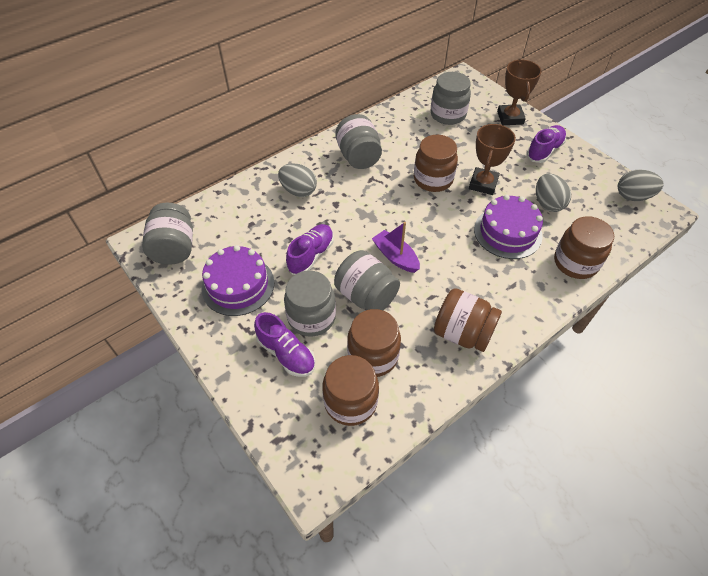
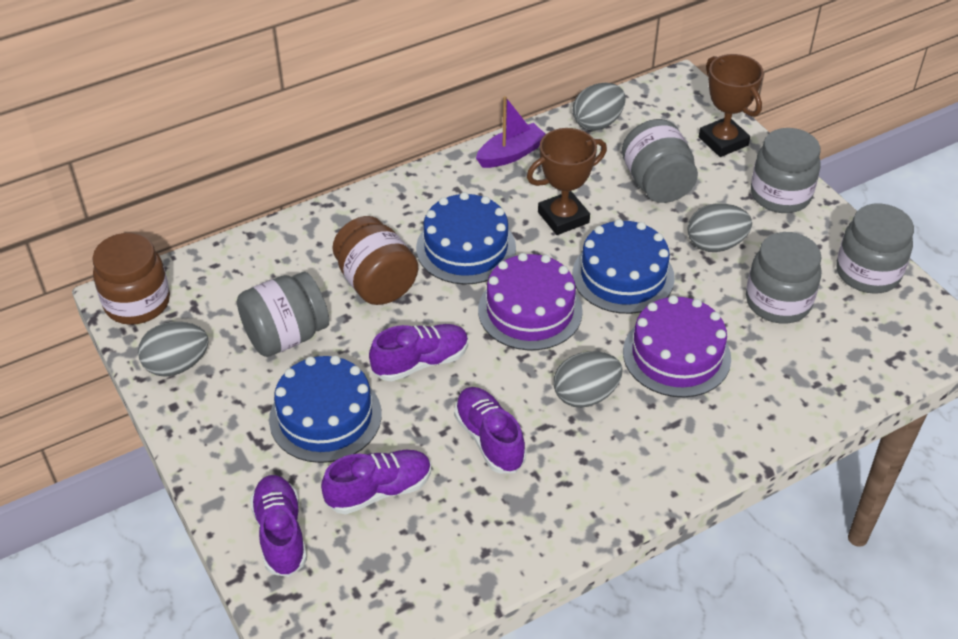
blue cake: 0 -> 3
brown jar: 5 -> 2
grey egg: 3 -> 4
purple shoe: 3 -> 4

